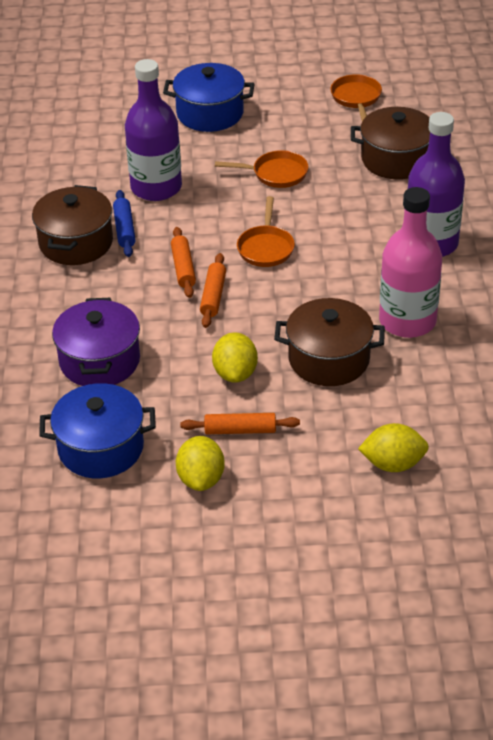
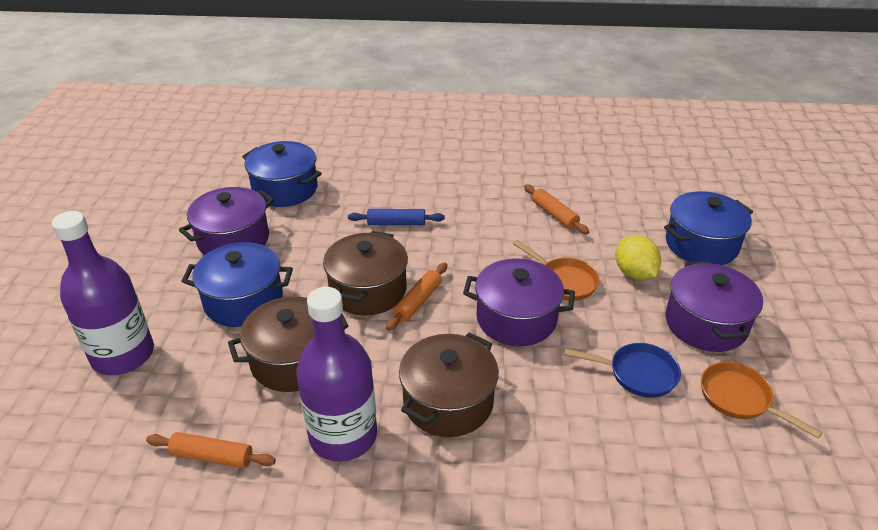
blue pan: 0 -> 1
blue pot: 2 -> 3
orange pan: 3 -> 2
pink bottle: 1 -> 0
purple pot: 1 -> 3
yellow lemon: 3 -> 1

